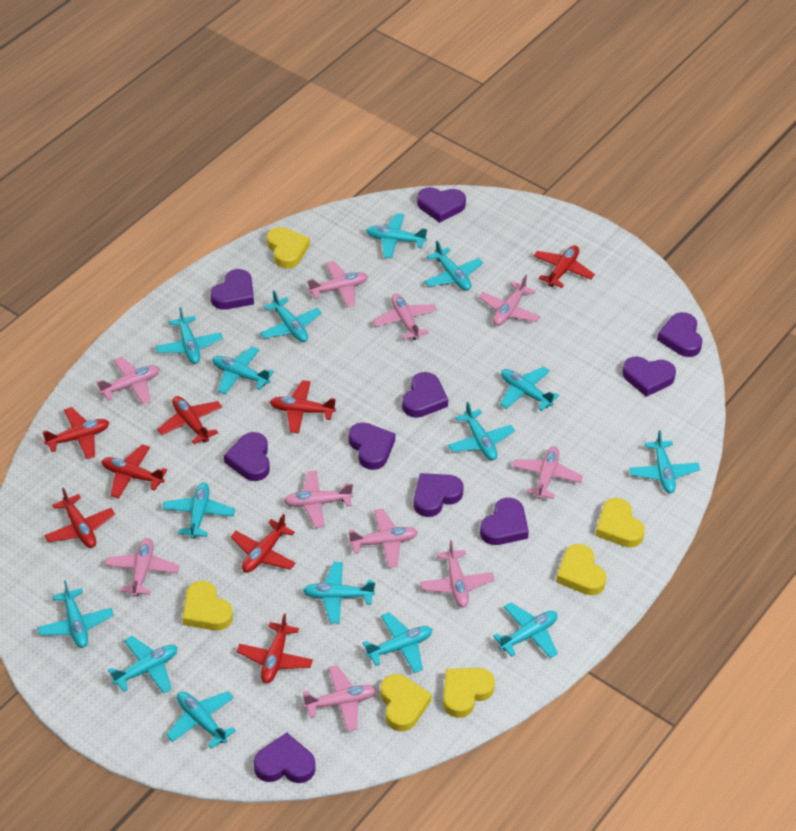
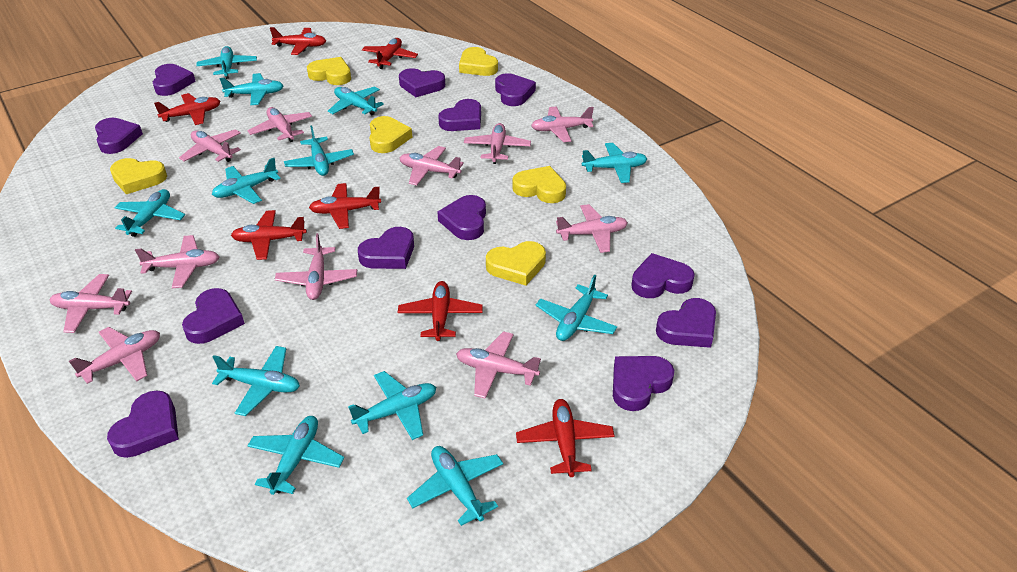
pink plane: 10 -> 11
purple heart: 10 -> 12
red plane: 8 -> 7
turquoise plane: 15 -> 12

